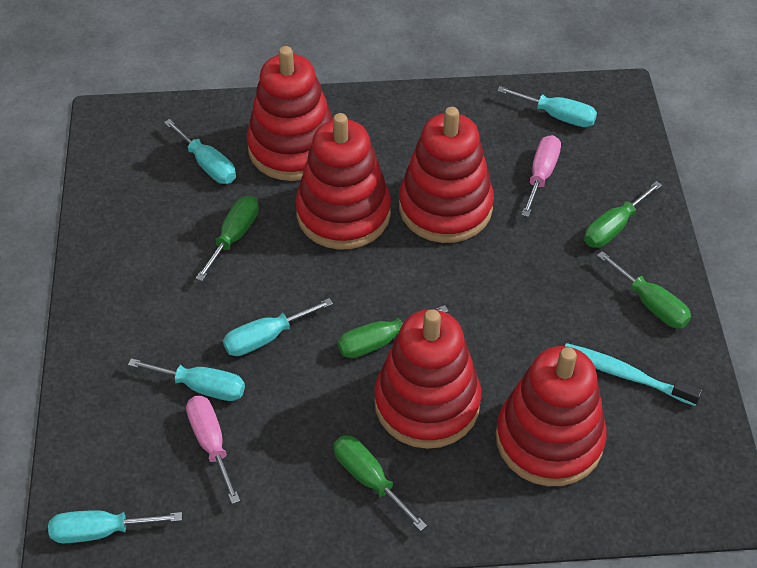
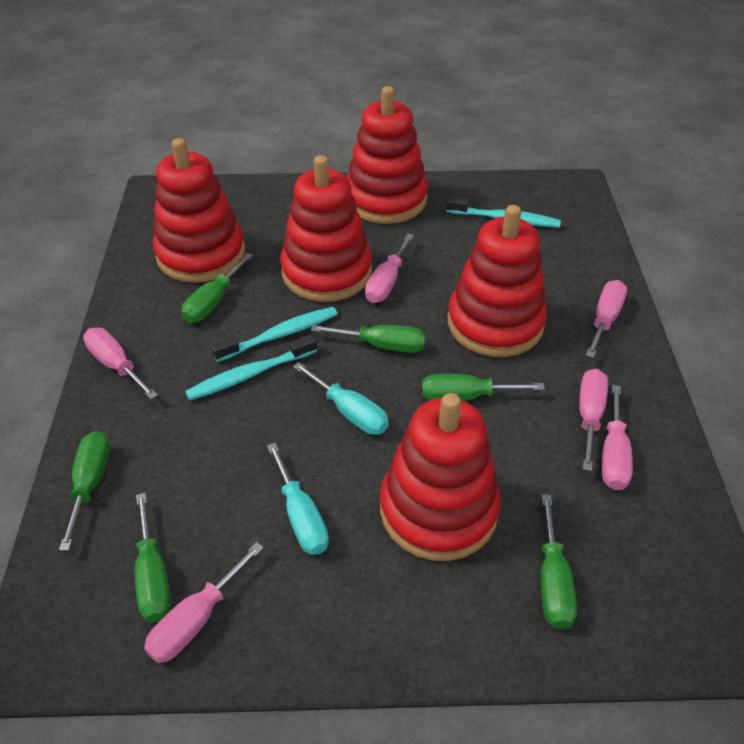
green screwdriver: 5 -> 6
pink screwdriver: 2 -> 6
turquoise screwdriver: 5 -> 2
turquoise toothbrush: 1 -> 3

